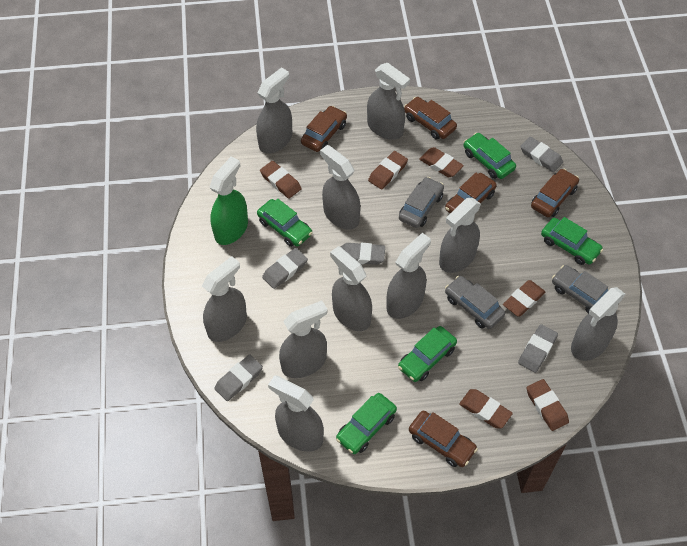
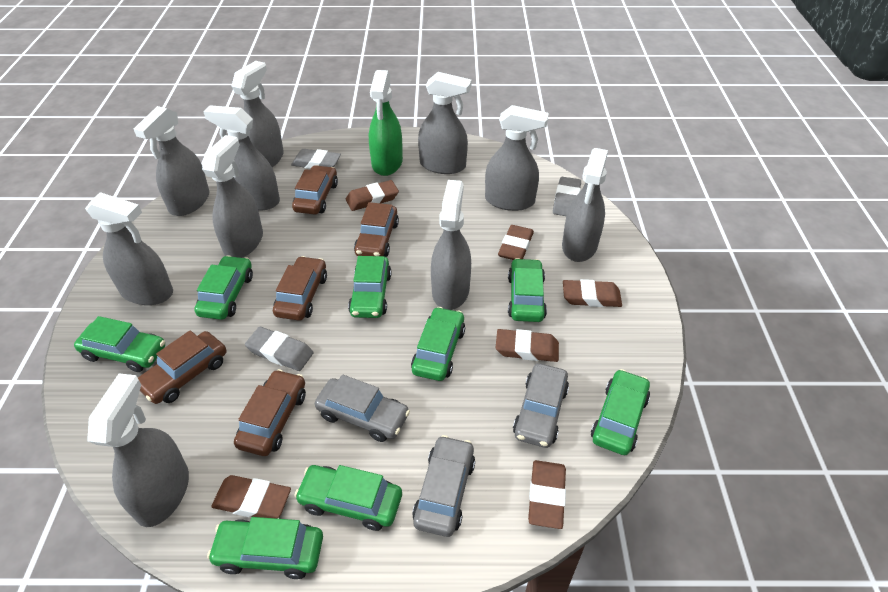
green car: 5 -> 8
grey eraser: 5 -> 3

